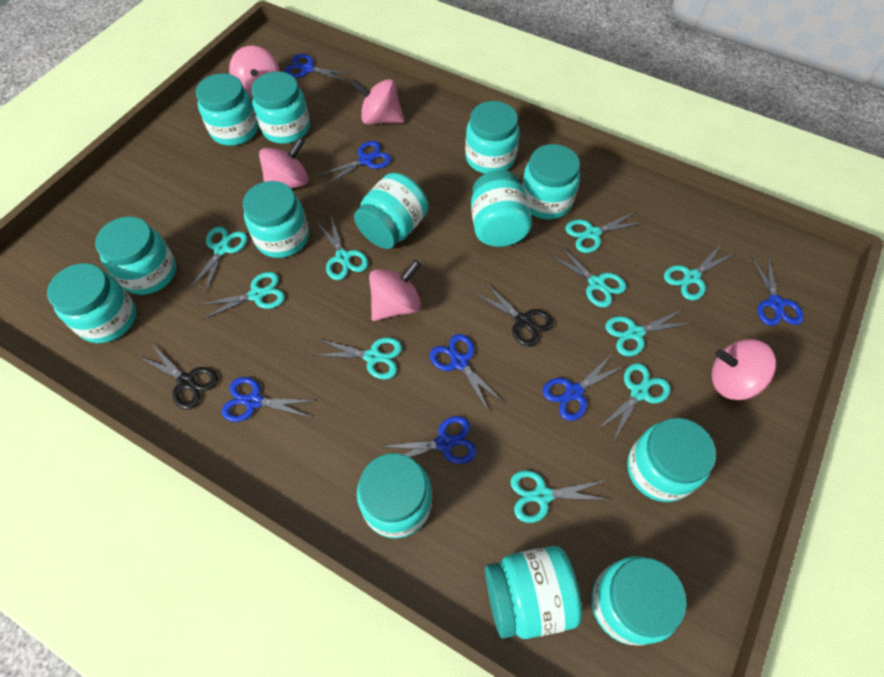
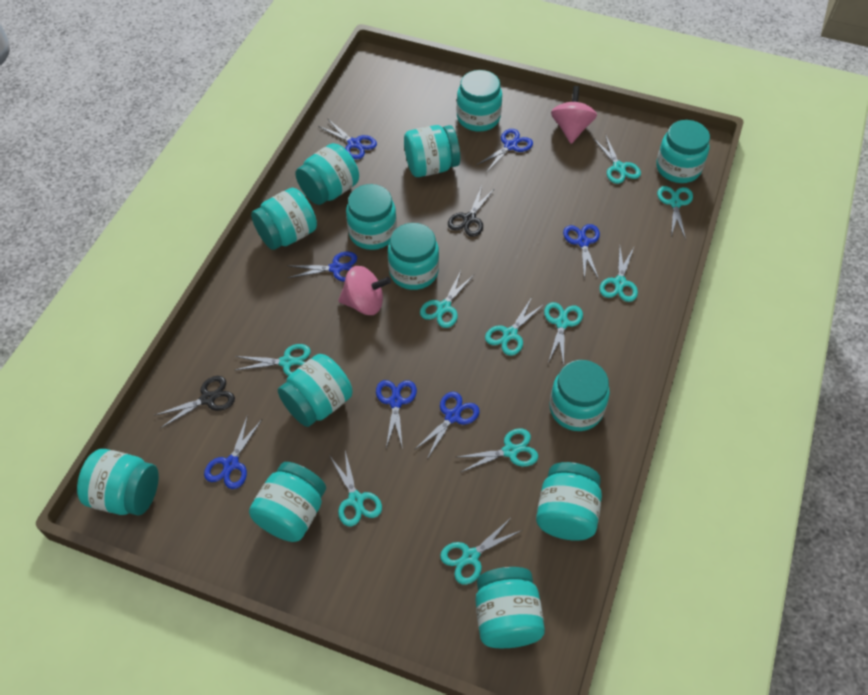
pink spinning top: 5 -> 2

